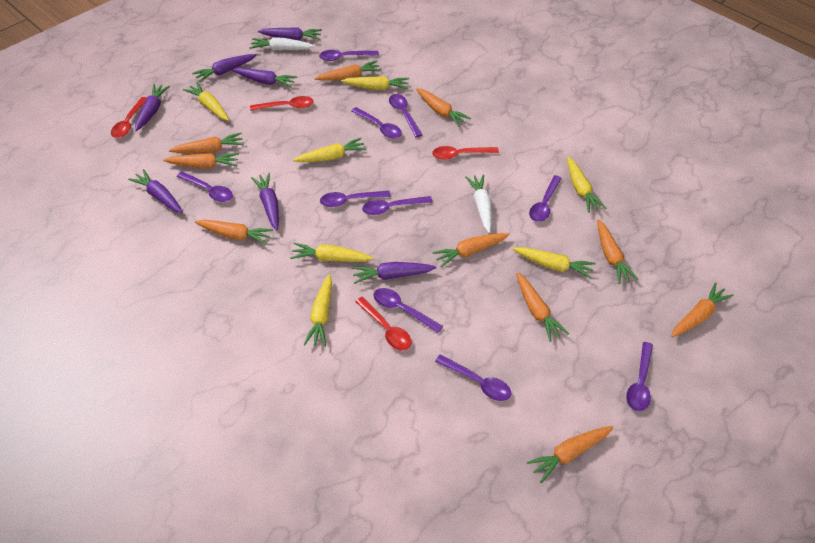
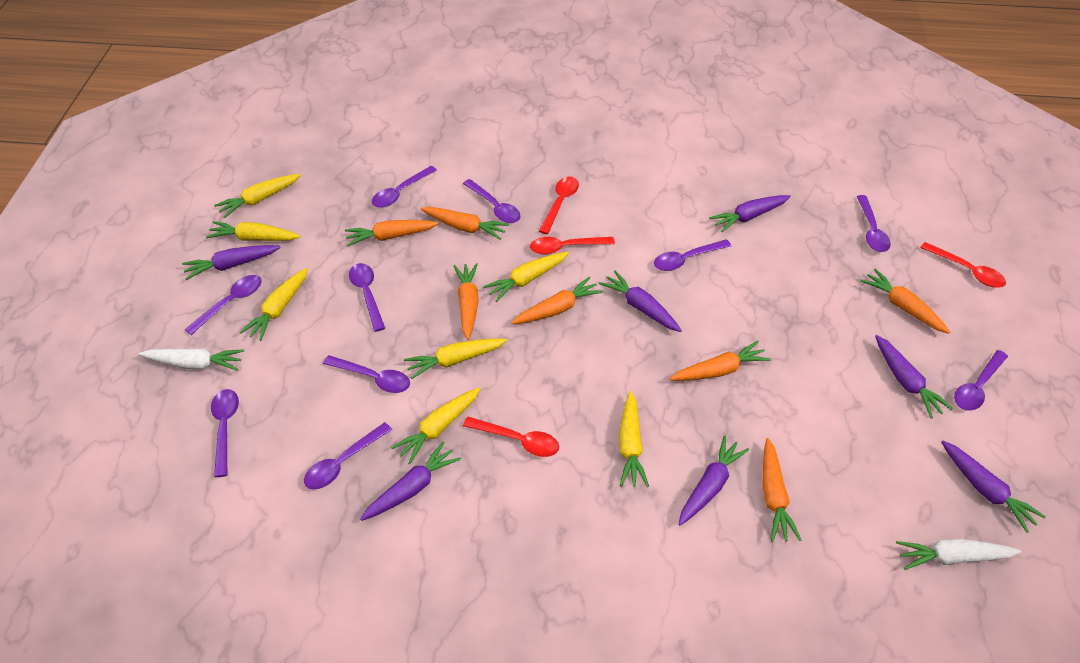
orange carrot: 10 -> 7

